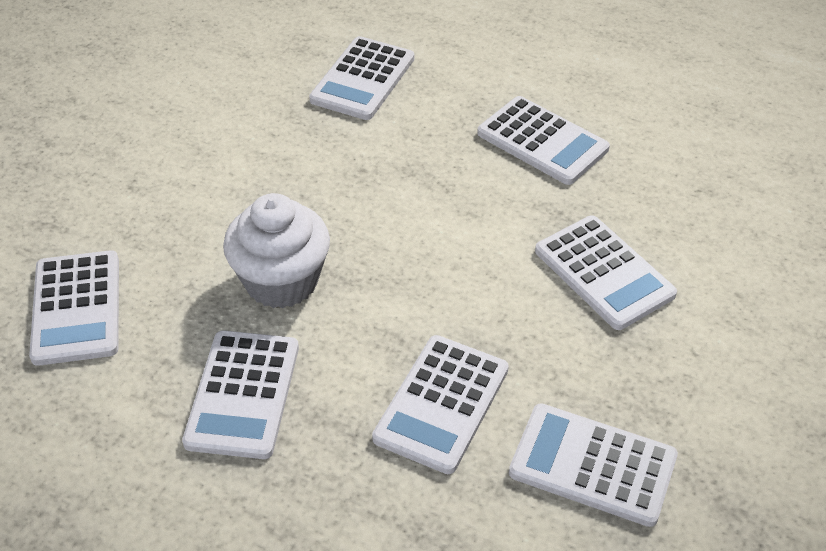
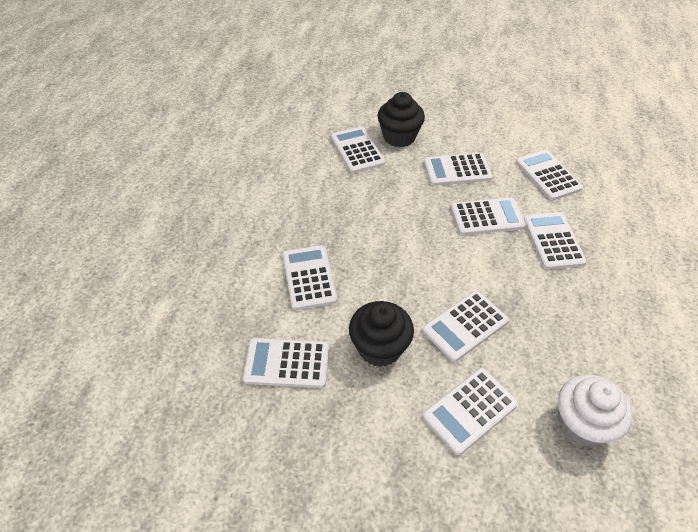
black cupcake: 0 -> 2
white calculator: 7 -> 9

